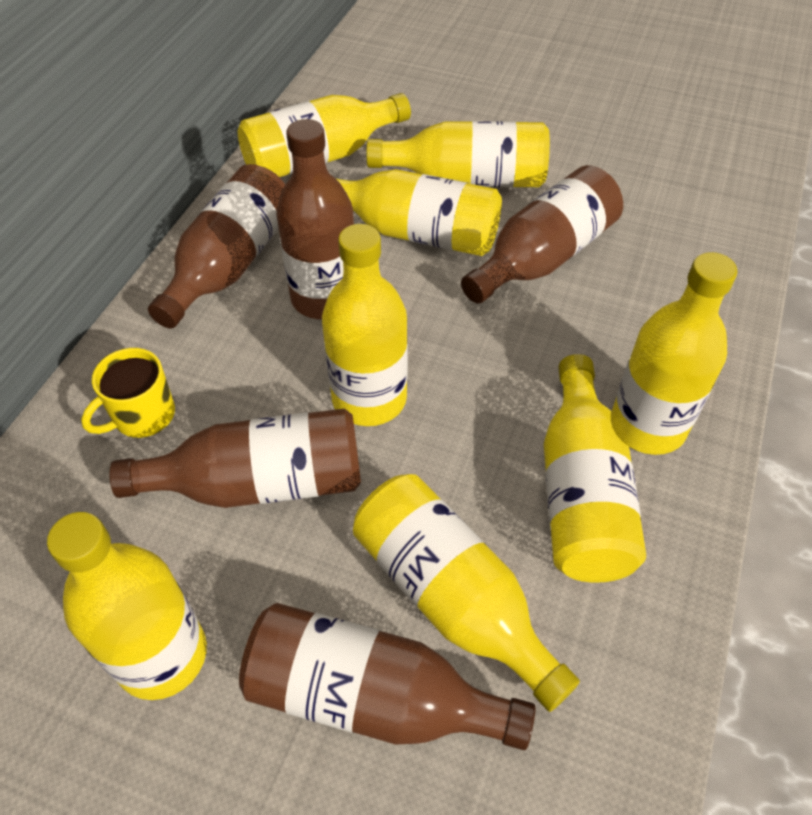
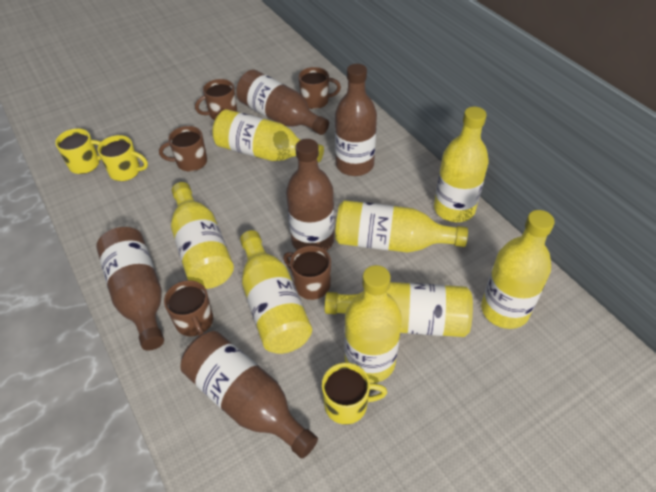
brown mug: 0 -> 5
yellow mug: 1 -> 3

